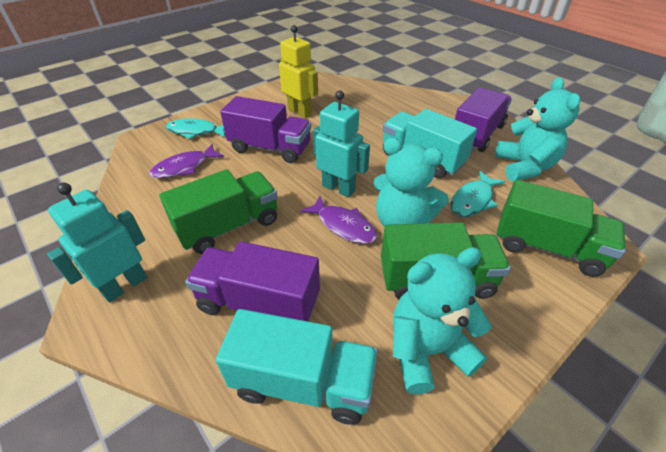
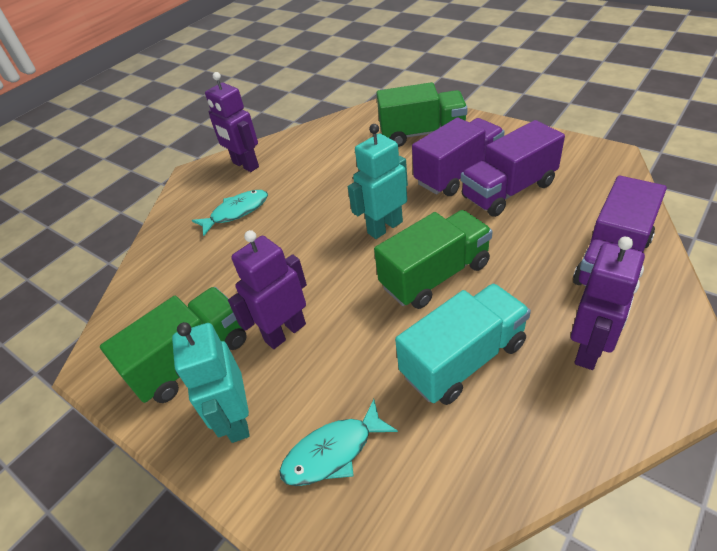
purple fish: 2 -> 0
purple robot: 0 -> 3
turquoise teddy bear: 3 -> 0
turquoise truck: 2 -> 1
yellow robot: 1 -> 0

